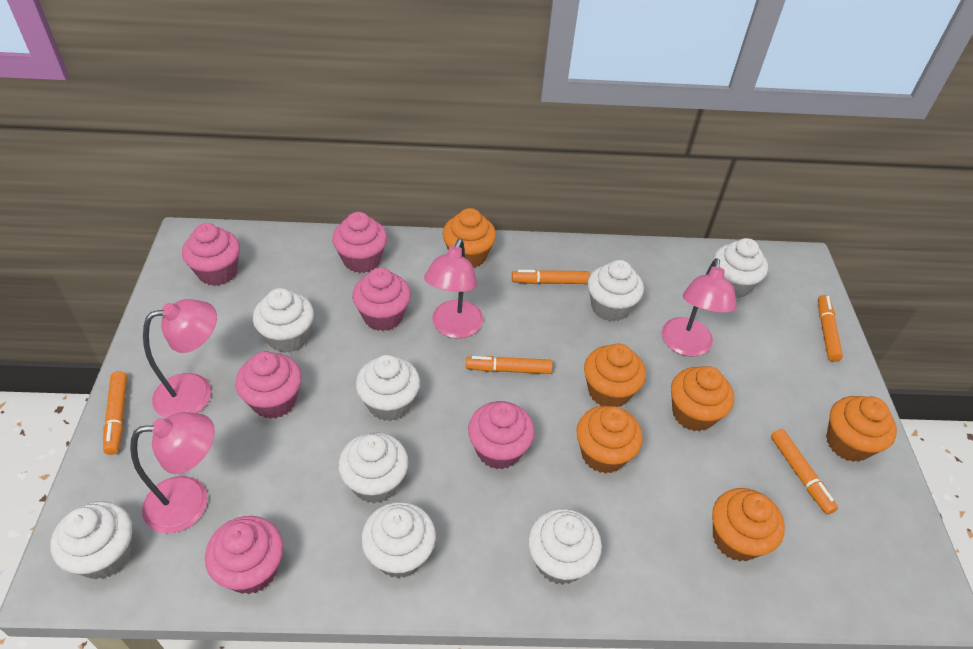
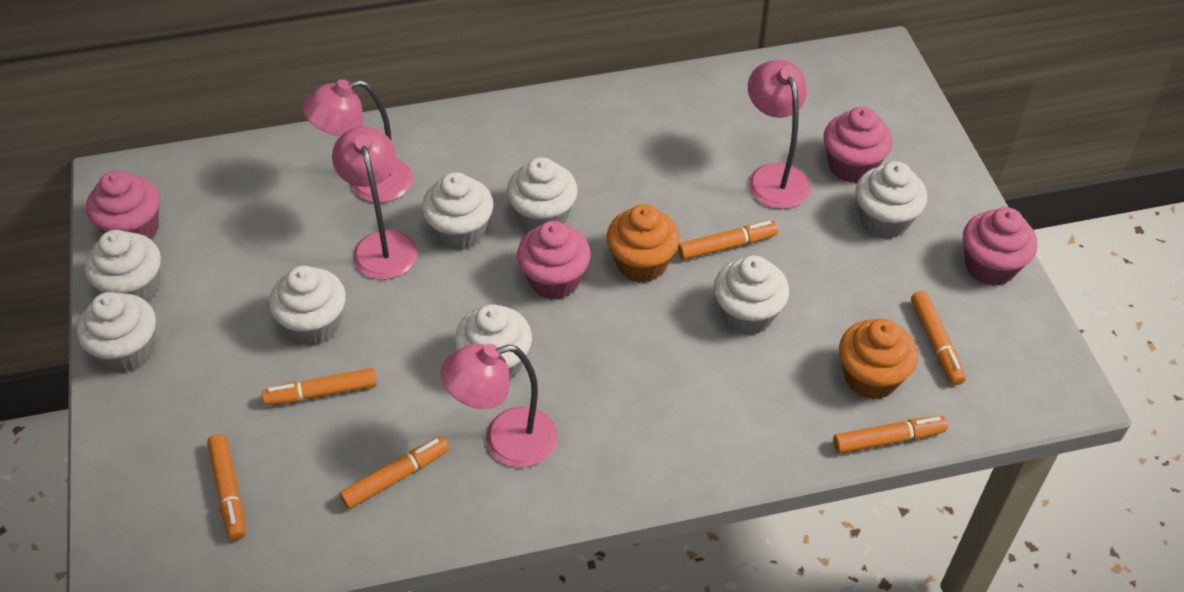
orange cupcake: 6 -> 2
orange marker: 5 -> 6
pink cupcake: 6 -> 4

